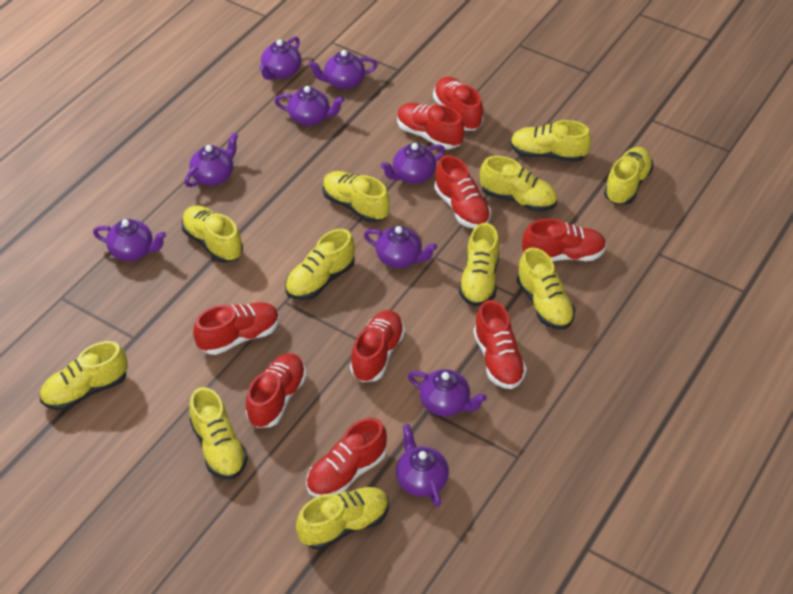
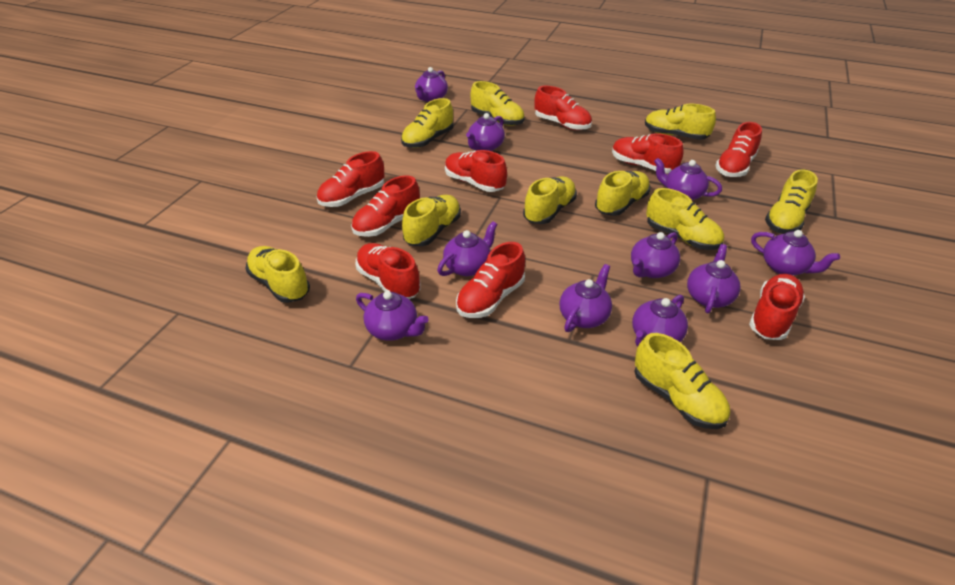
purple teapot: 9 -> 10
yellow shoe: 11 -> 10

